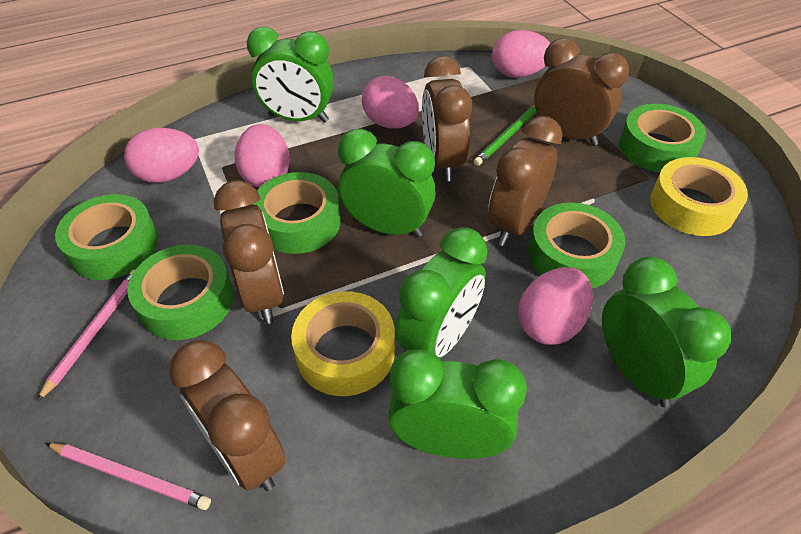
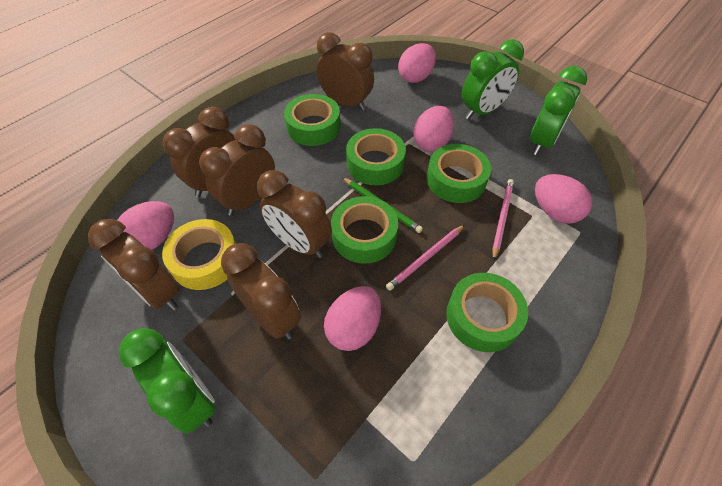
brown clock: 5 -> 6
green clock: 5 -> 3
yellow tape: 2 -> 1

